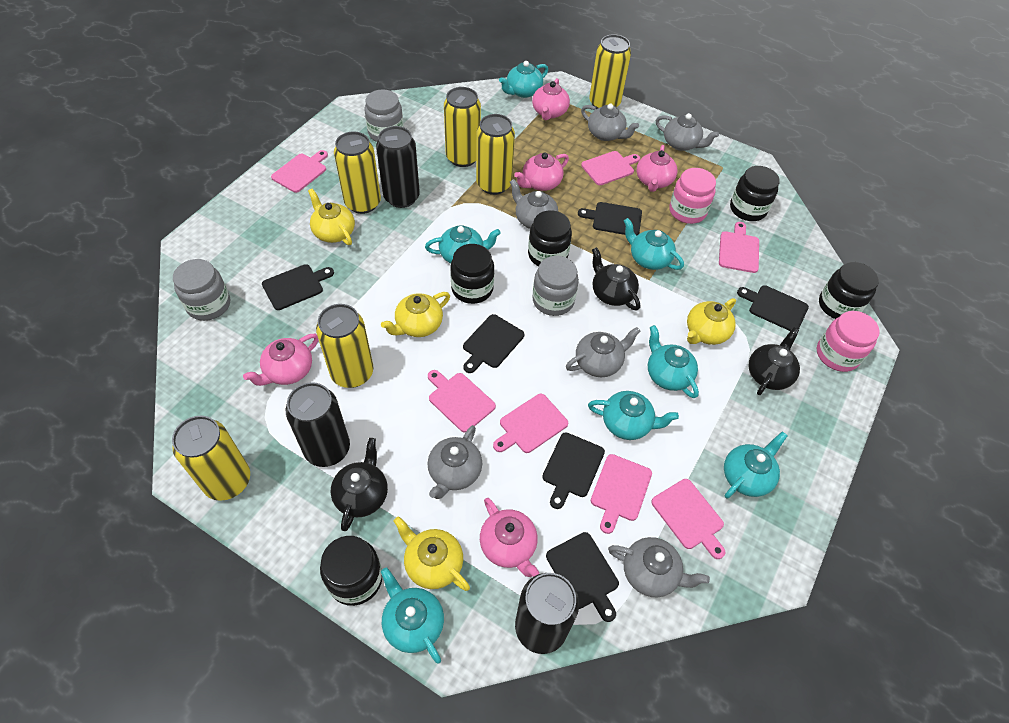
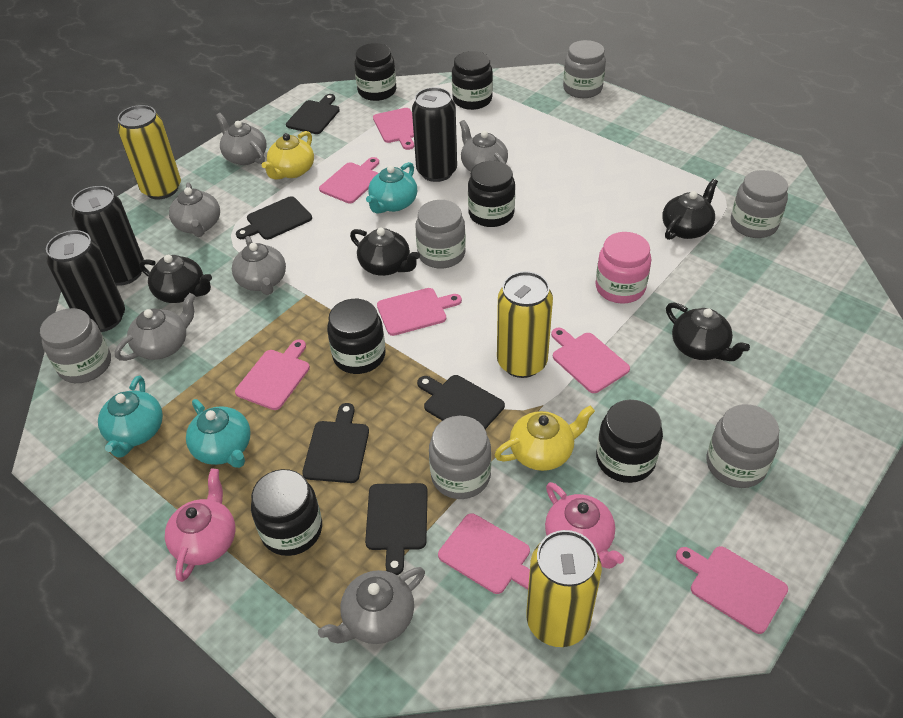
black cutting board: 6 -> 5
black jar: 5 -> 6
black teapot: 3 -> 4
grey jar: 3 -> 6
pink jar: 2 -> 1
pink teapot: 5 -> 2
turquoise teapot: 7 -> 3
yellow can: 6 -> 3
yellow teapot: 4 -> 2

